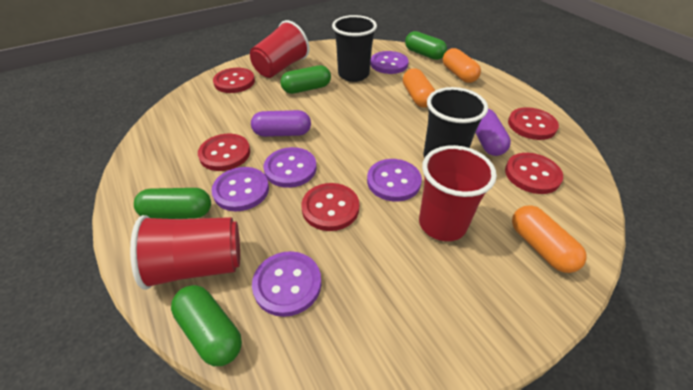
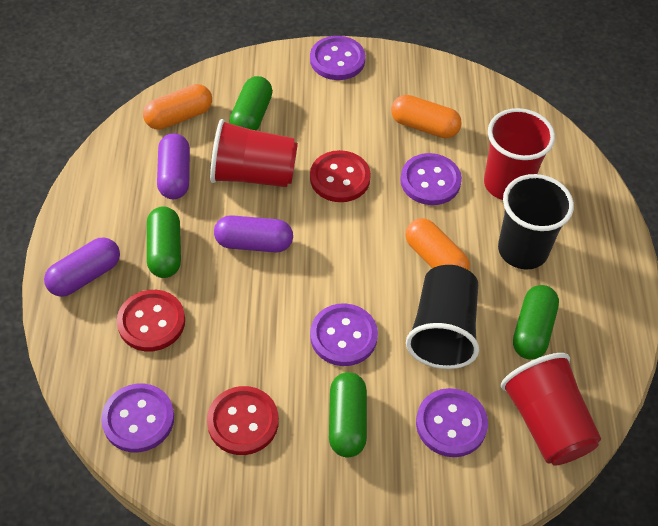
purple capsule: 2 -> 3
red button: 5 -> 3

